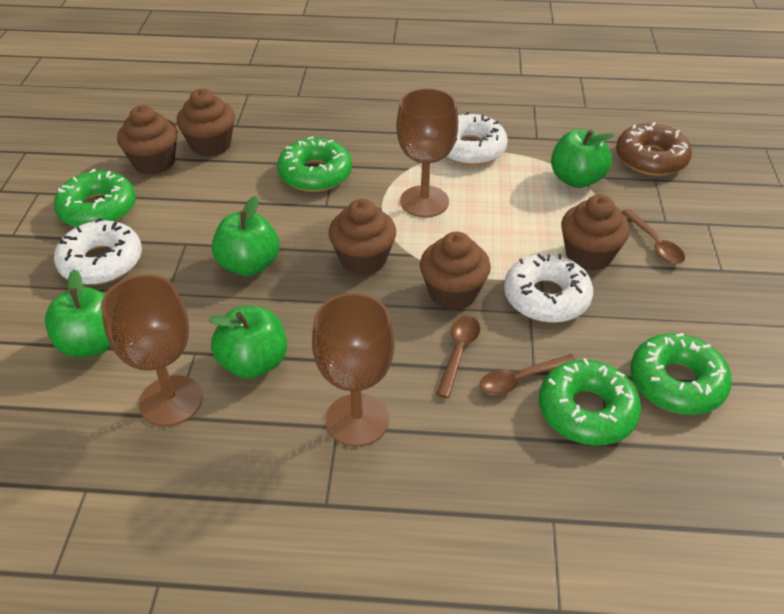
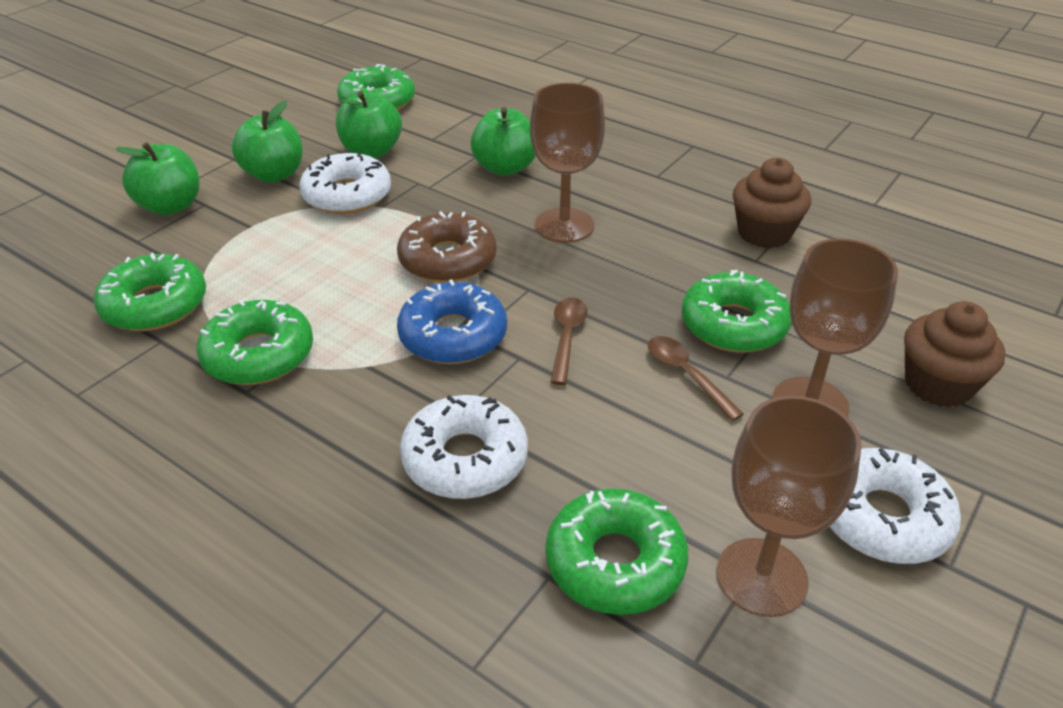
blue donut: 0 -> 1
brown cupcake: 5 -> 2
brown spoon: 3 -> 2
green donut: 4 -> 5

